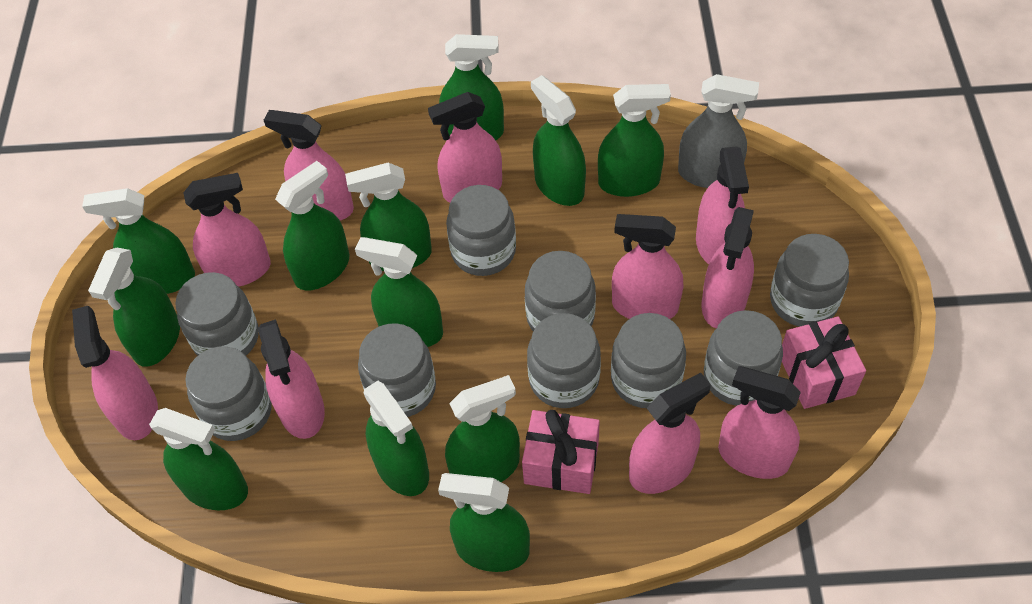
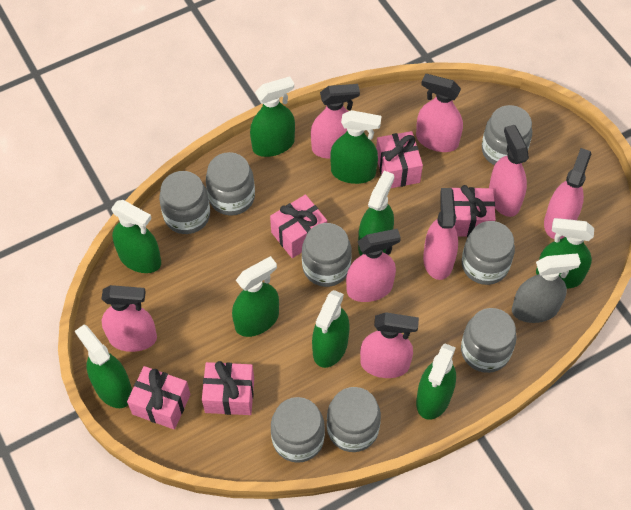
green spray bottle: 12 -> 9
grey jar: 9 -> 8
pink gift: 2 -> 5
pink spray bottle: 10 -> 8

